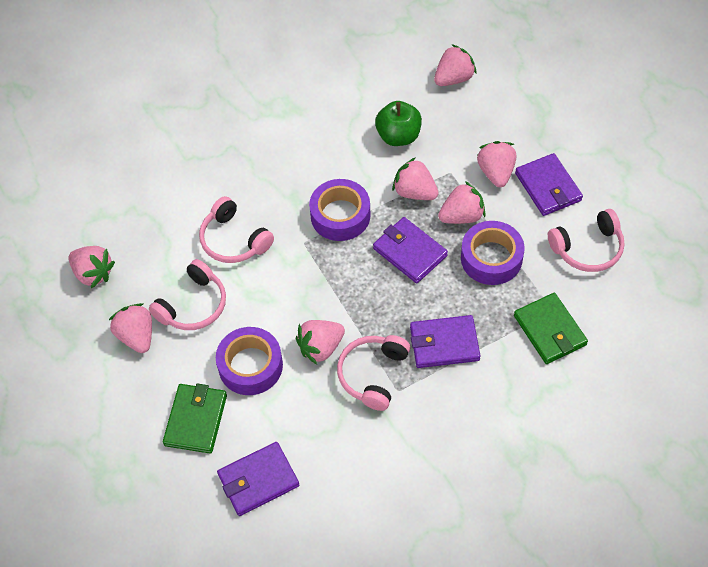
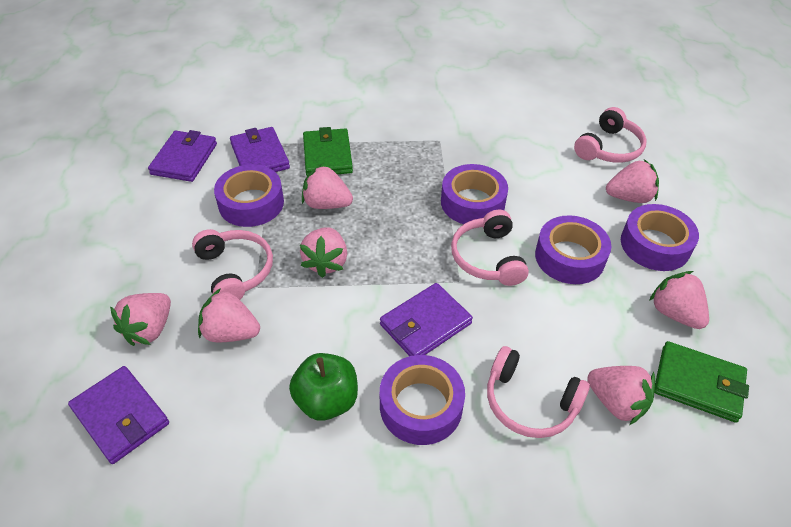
purple tape: 3 -> 5

